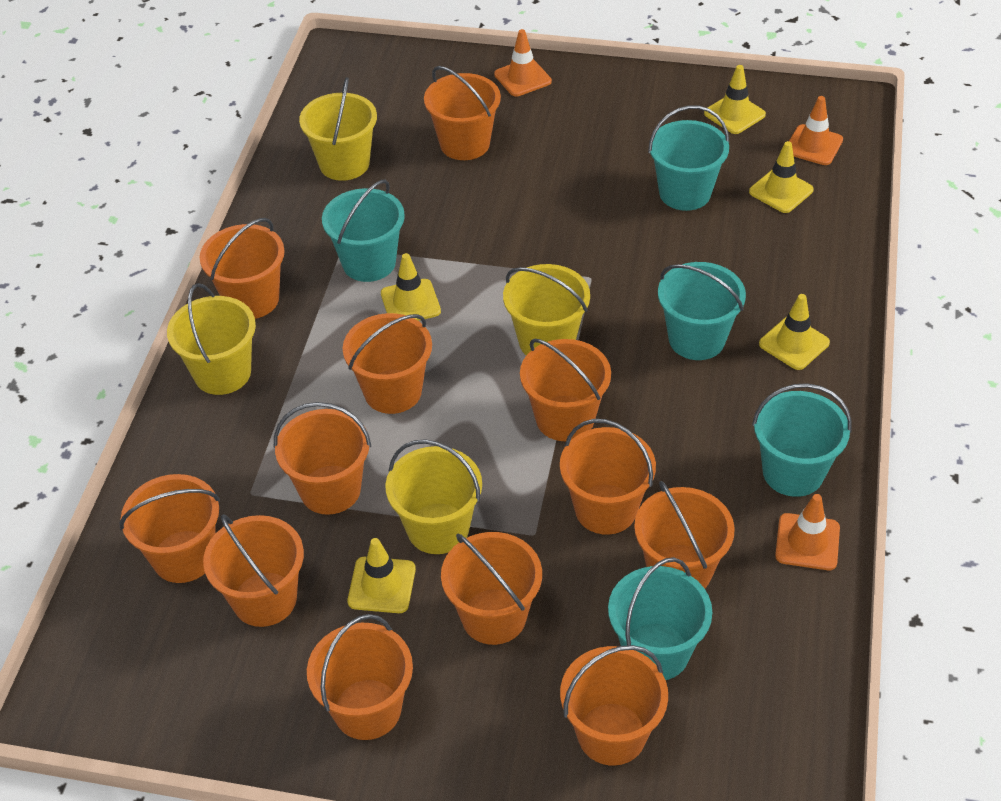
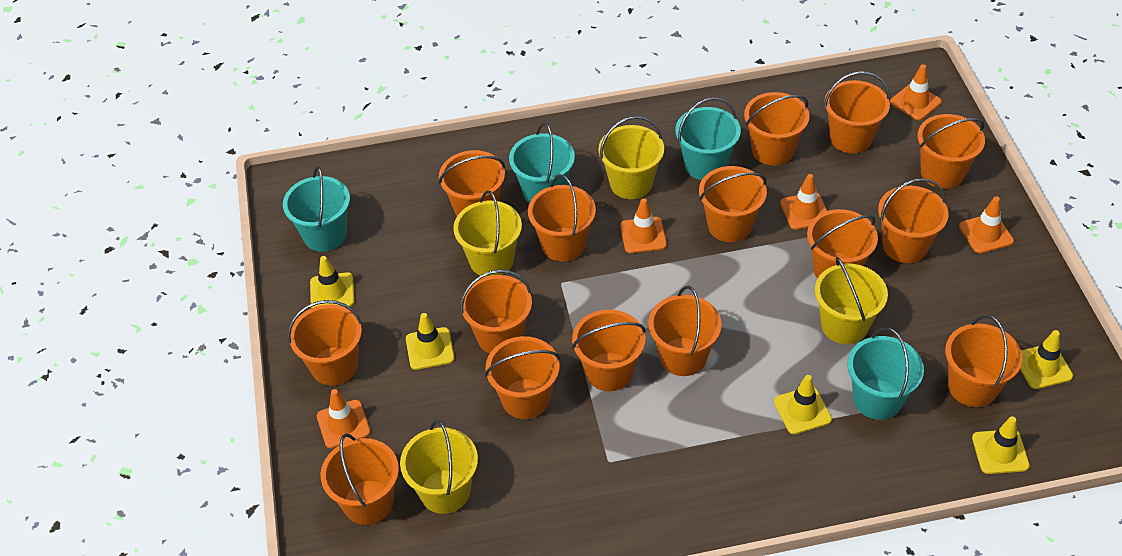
orange bucket: 12 -> 15
orange traffic cone: 3 -> 5
turquoise bucket: 5 -> 4

